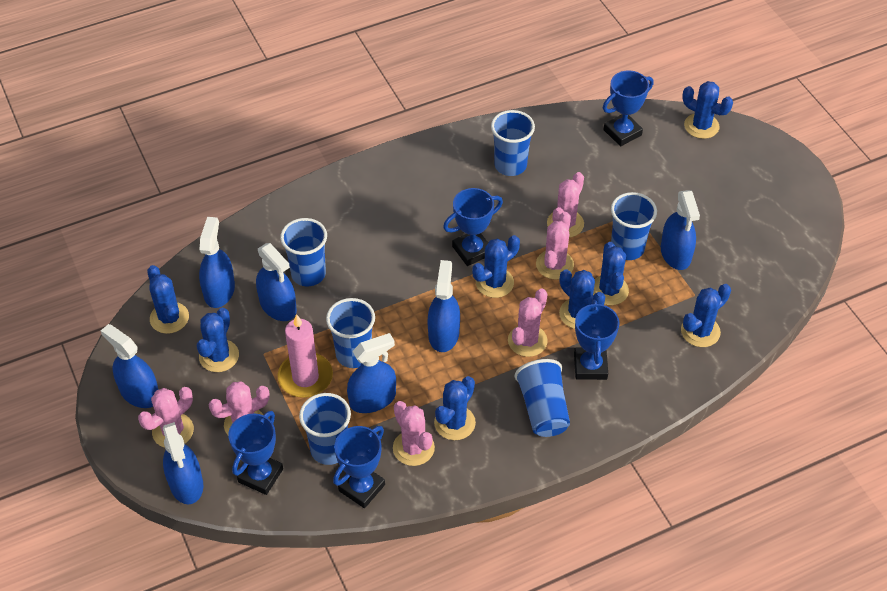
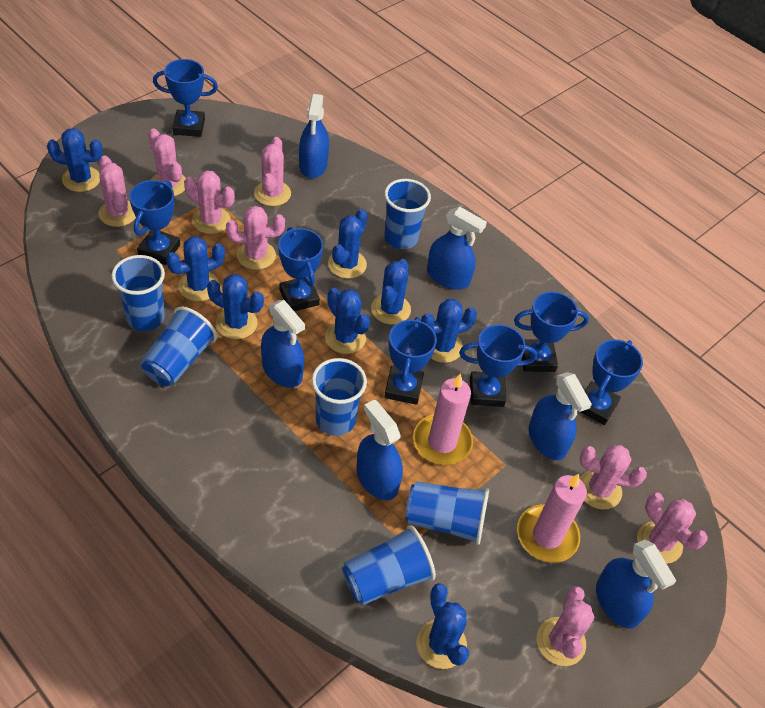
blue spray bottle: 7 -> 6
blue trophy: 5 -> 7
pink cactus: 6 -> 8
pink candle: 1 -> 2

